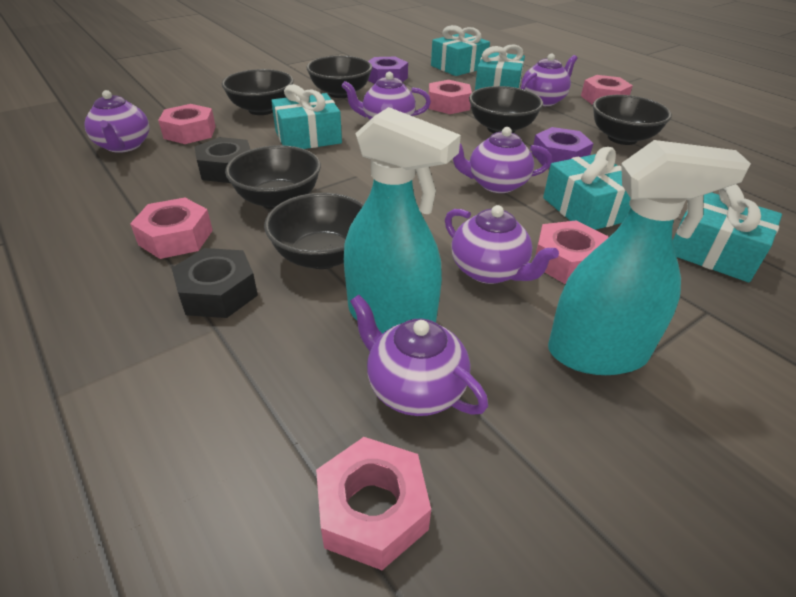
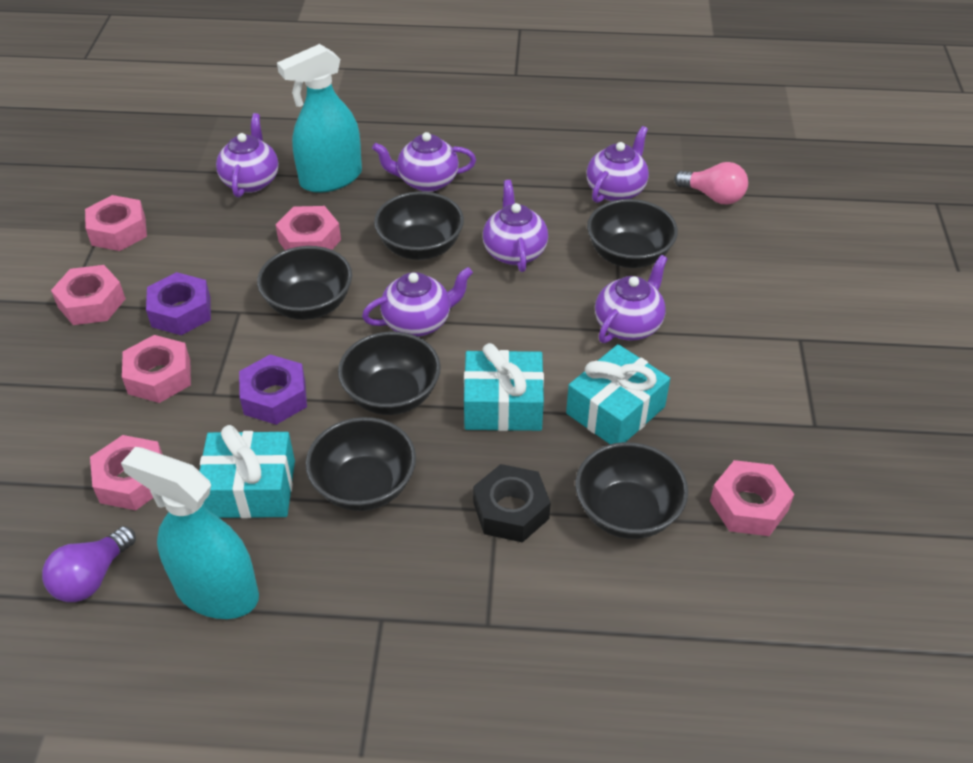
black nut: 2 -> 1
pink light bulb: 0 -> 1
purple light bulb: 0 -> 1
turquoise gift: 5 -> 3

